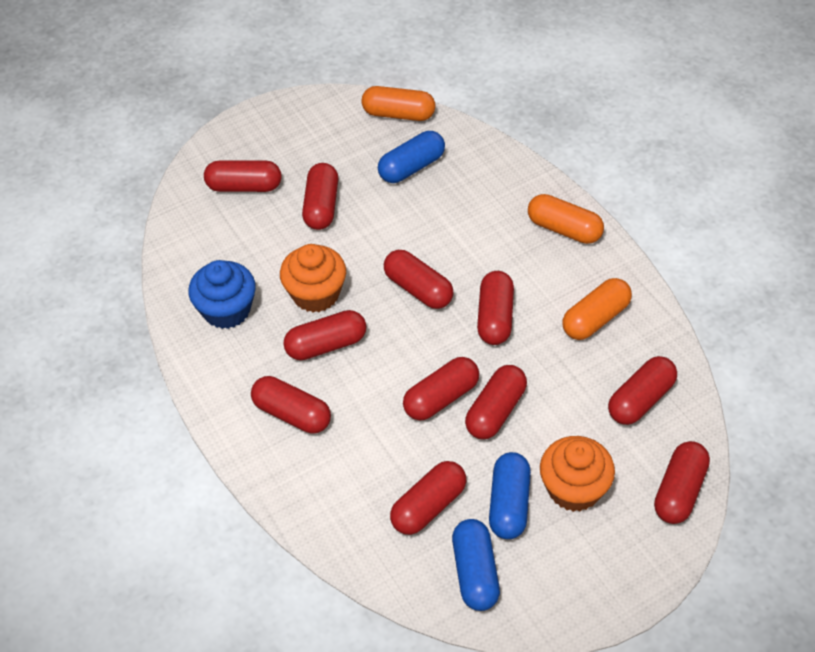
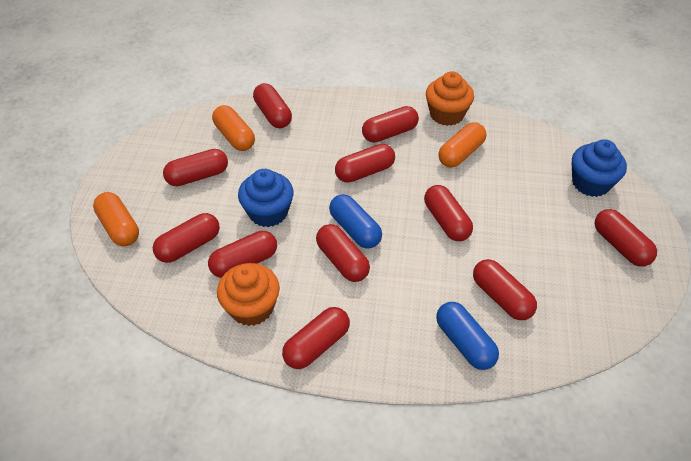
blue capsule: 3 -> 2
blue cupcake: 1 -> 2

